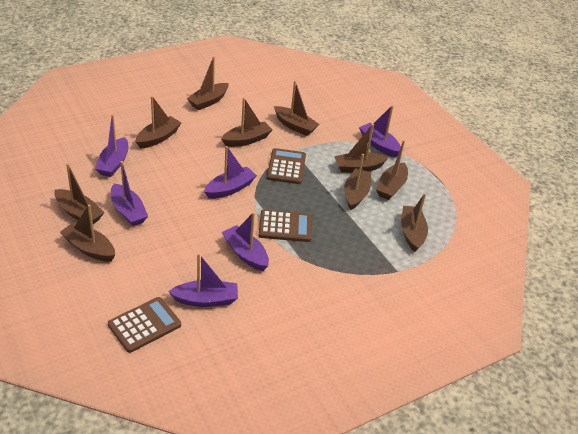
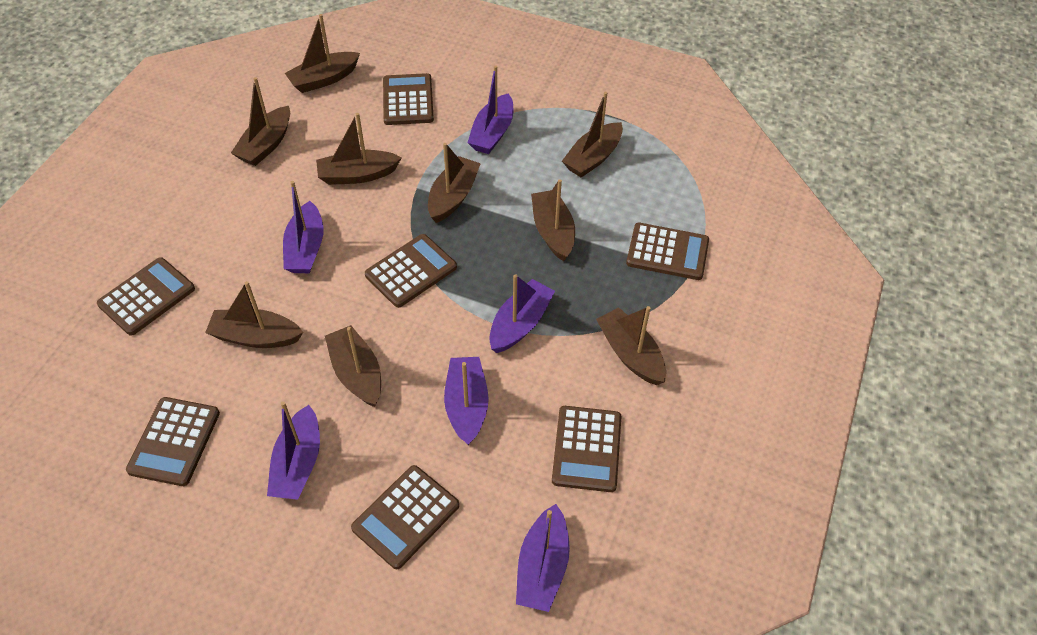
brown boat: 10 -> 9
brown calculator: 3 -> 7

